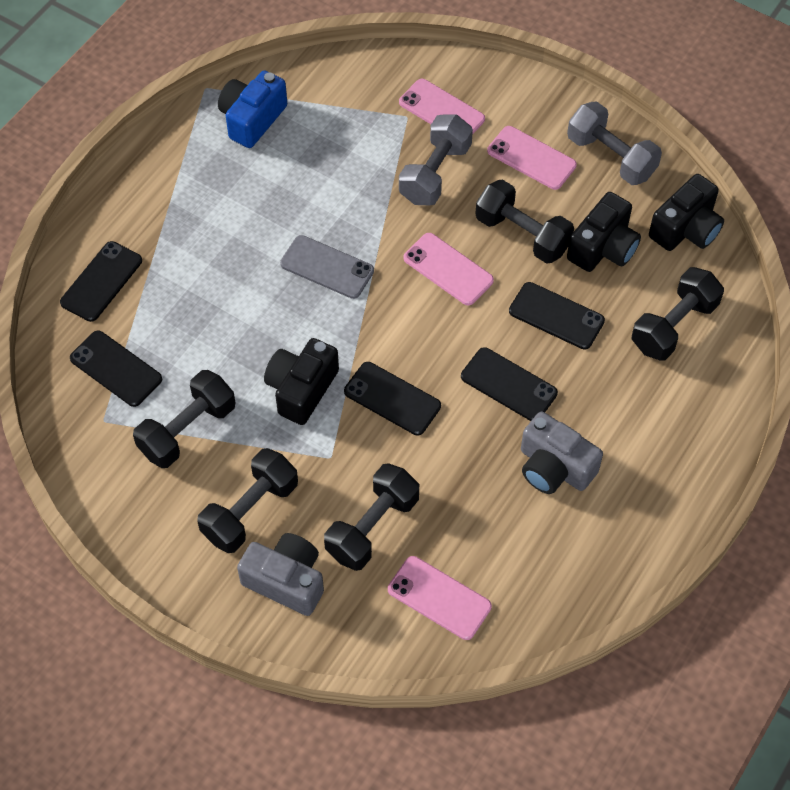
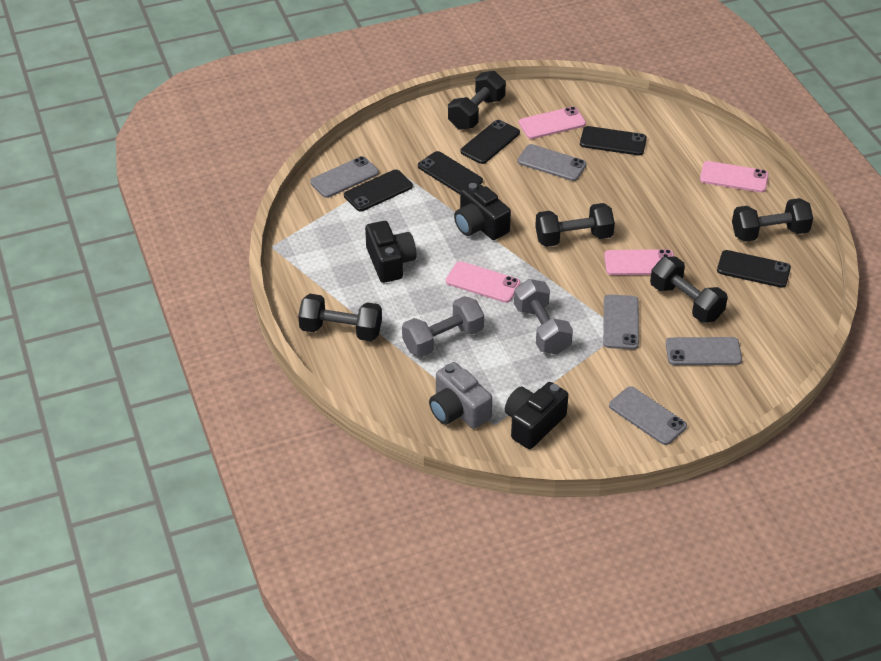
blue camera: 1 -> 0
grey camera: 2 -> 1
grey phone: 1 -> 5

